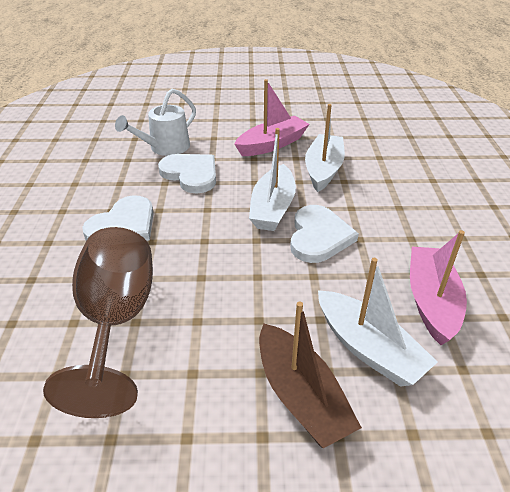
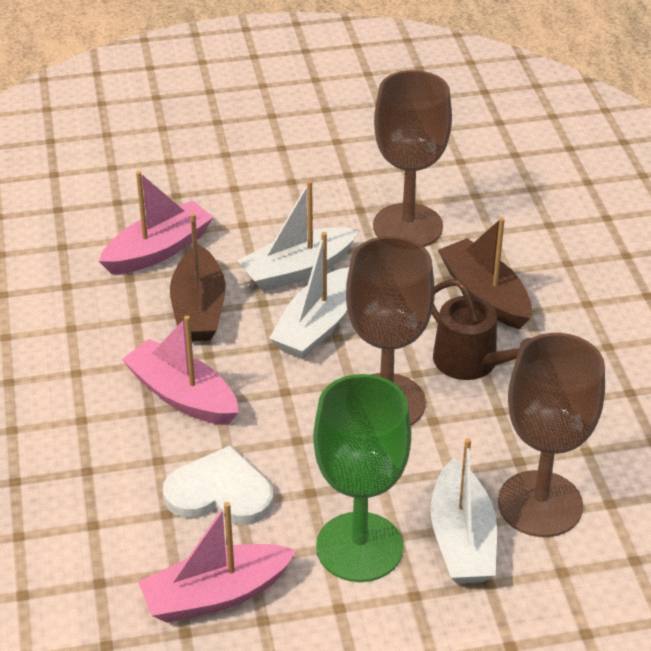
brown boat: 1 -> 2
brown goblet: 1 -> 3
brown watering can: 0 -> 1
green goblet: 0 -> 1
pink boat: 2 -> 3
white heart: 3 -> 1
white watering can: 1 -> 0

